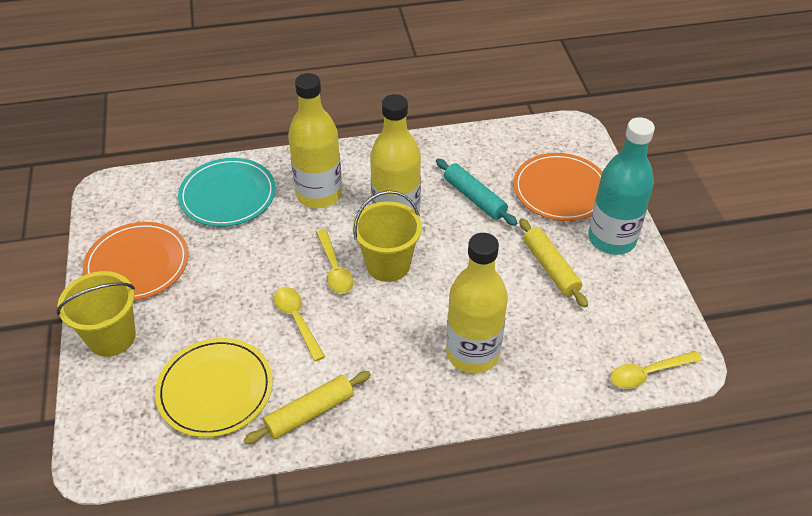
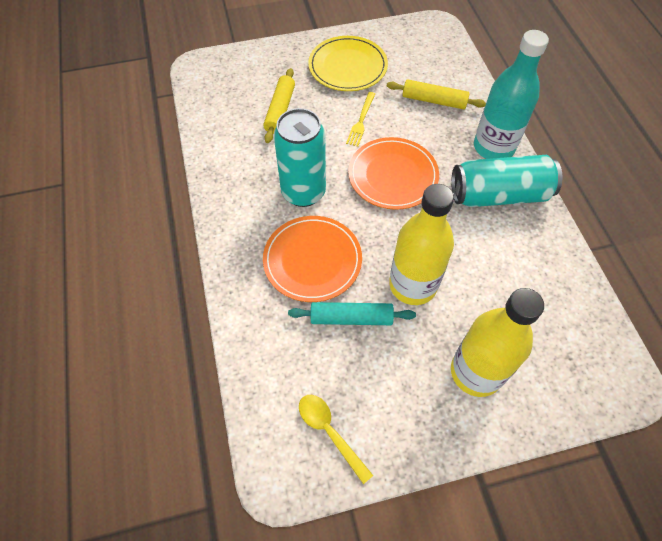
turquoise can: 0 -> 2
turquoise plate: 1 -> 0
yellow bottle: 3 -> 2
yellow bucket: 2 -> 0
yellow fork: 0 -> 1
yellow spoon: 3 -> 1

